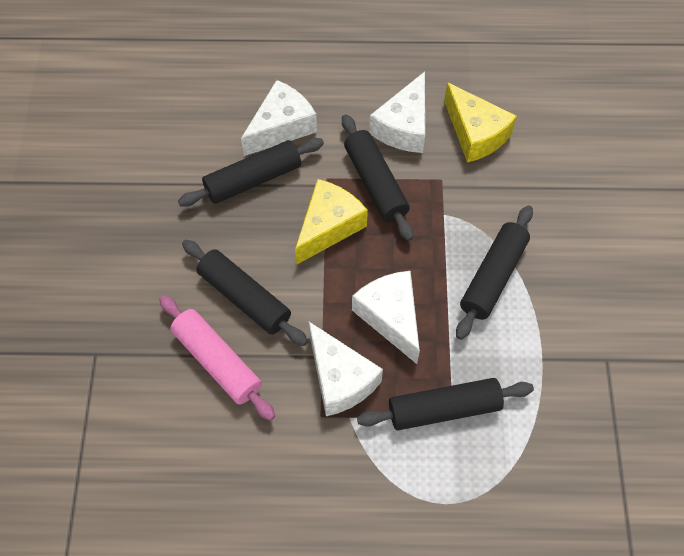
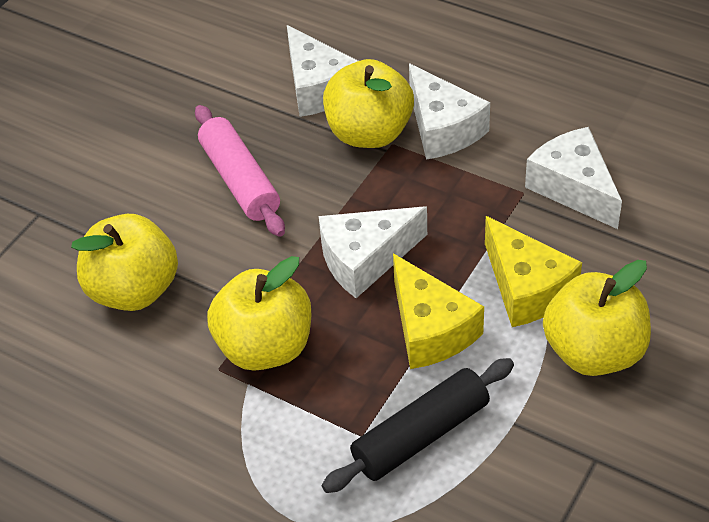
black rolling pin: 5 -> 1
yellow apple: 0 -> 4

